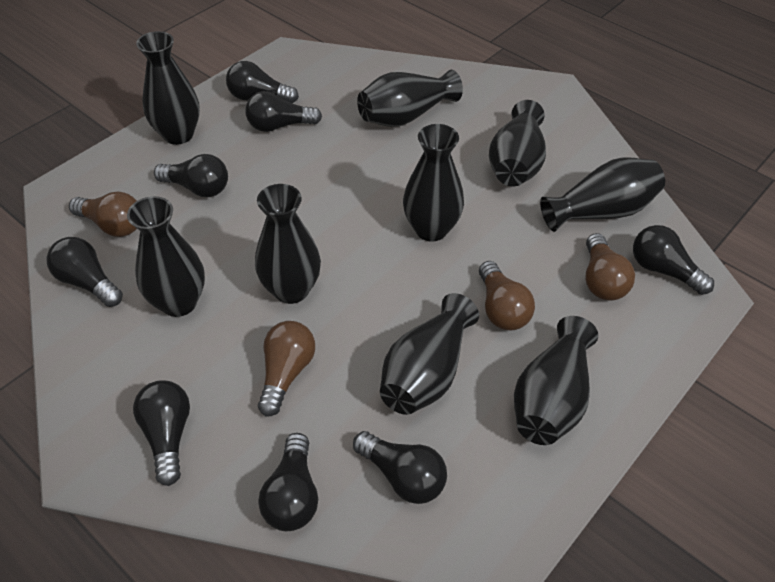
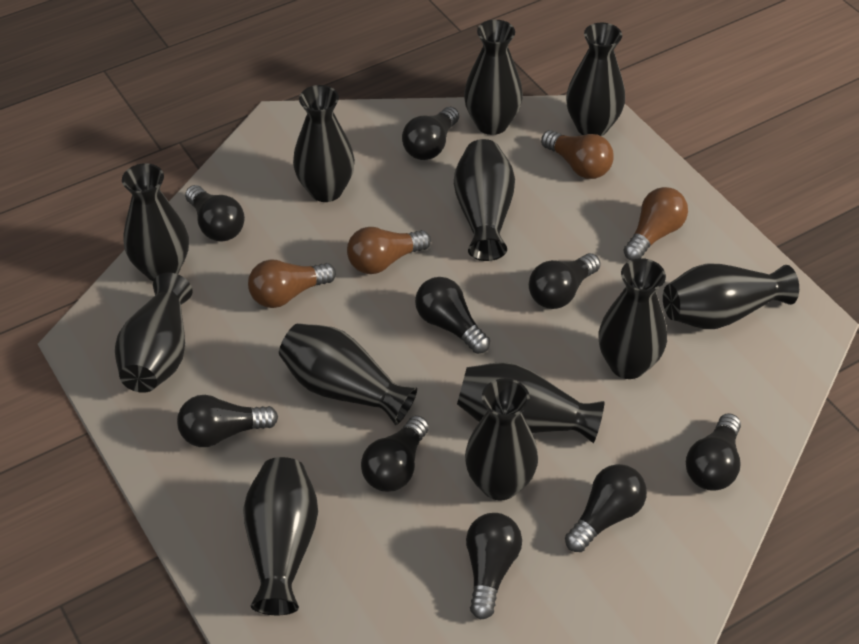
black light bulb: 8 -> 9
black vase: 9 -> 12

